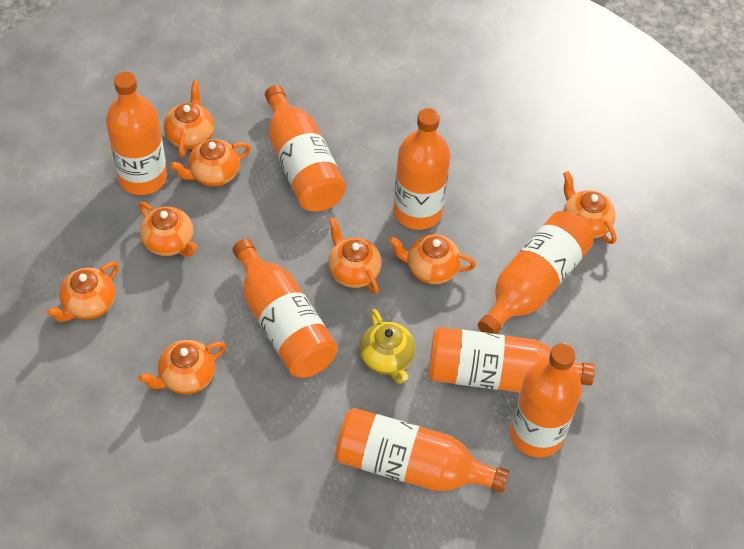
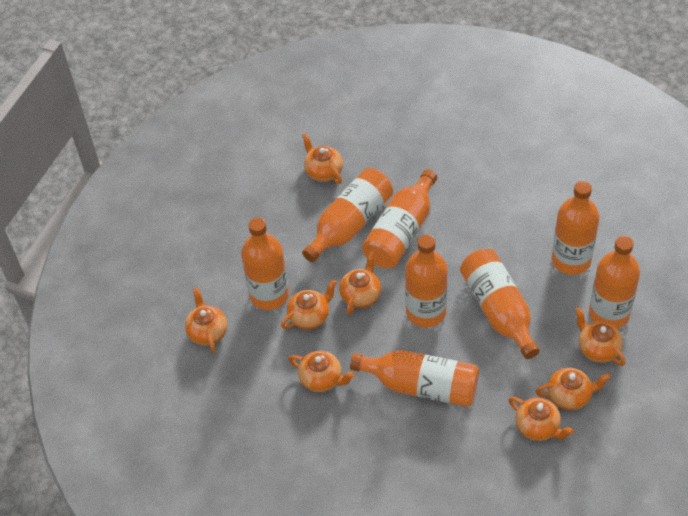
yellow teapot: 1 -> 0

